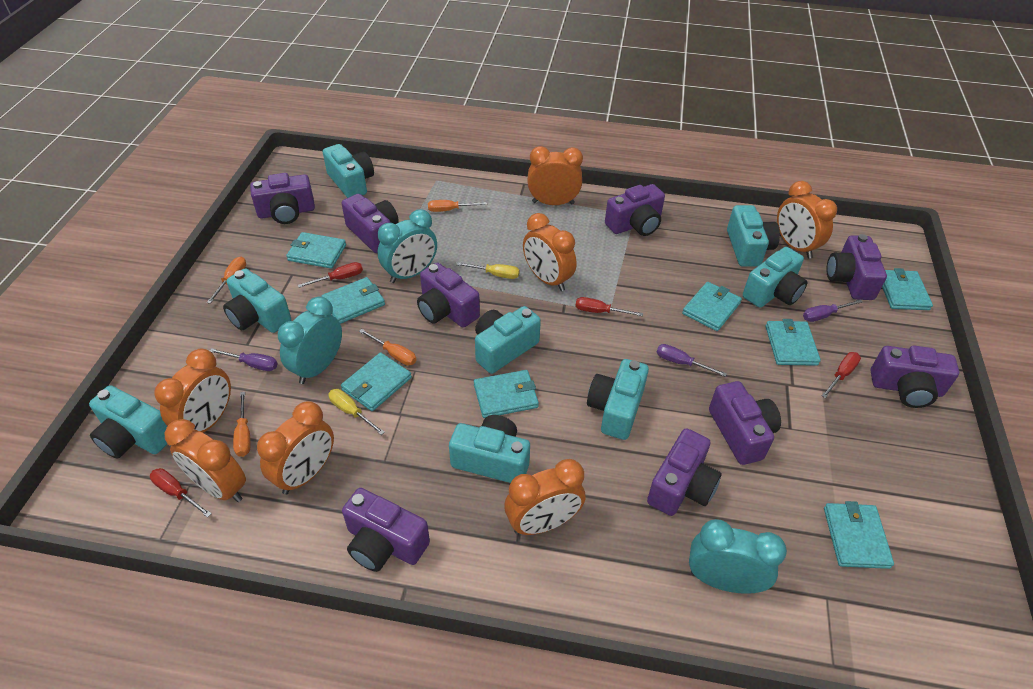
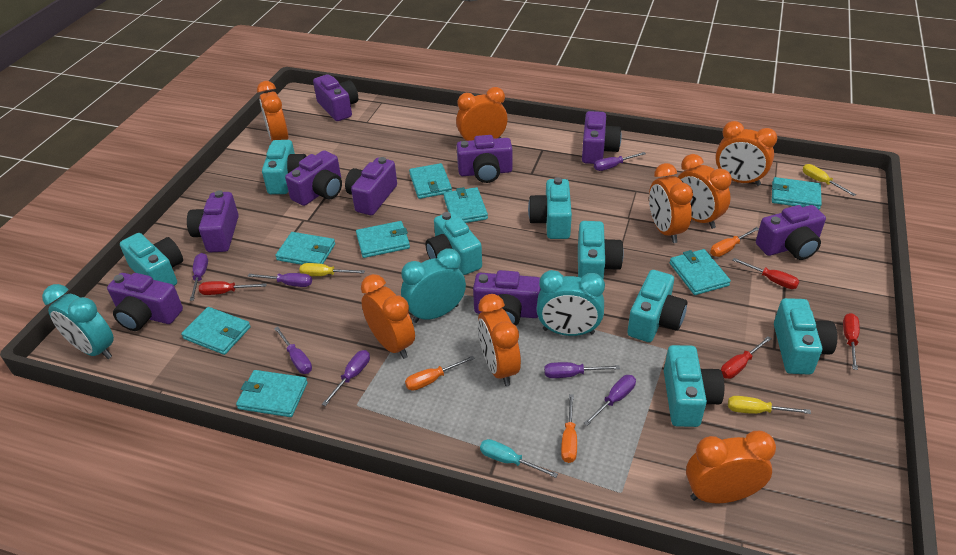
orange clock: 7 -> 8
orange screwdriver: 4 -> 3
purple screwdriver: 3 -> 7
turquoise screwdriver: 0 -> 1
yellow screwdriver: 2 -> 3

